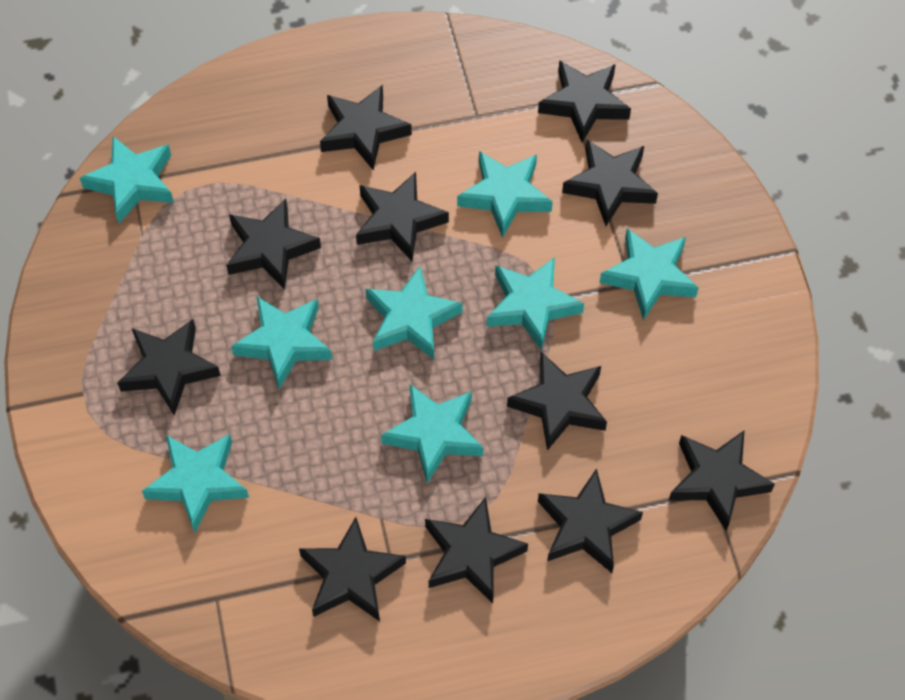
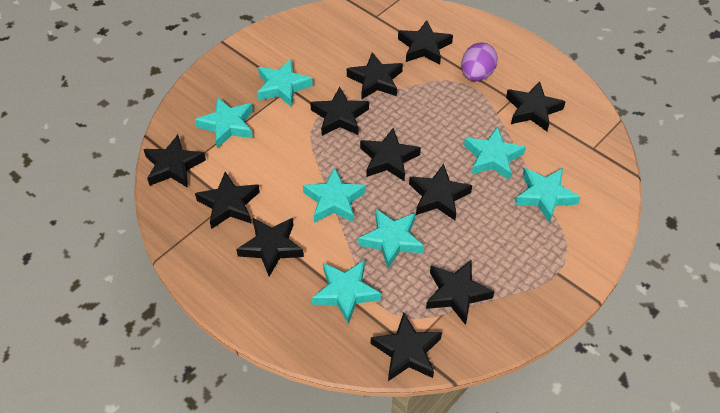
purple egg: 0 -> 1
turquoise star: 8 -> 7

